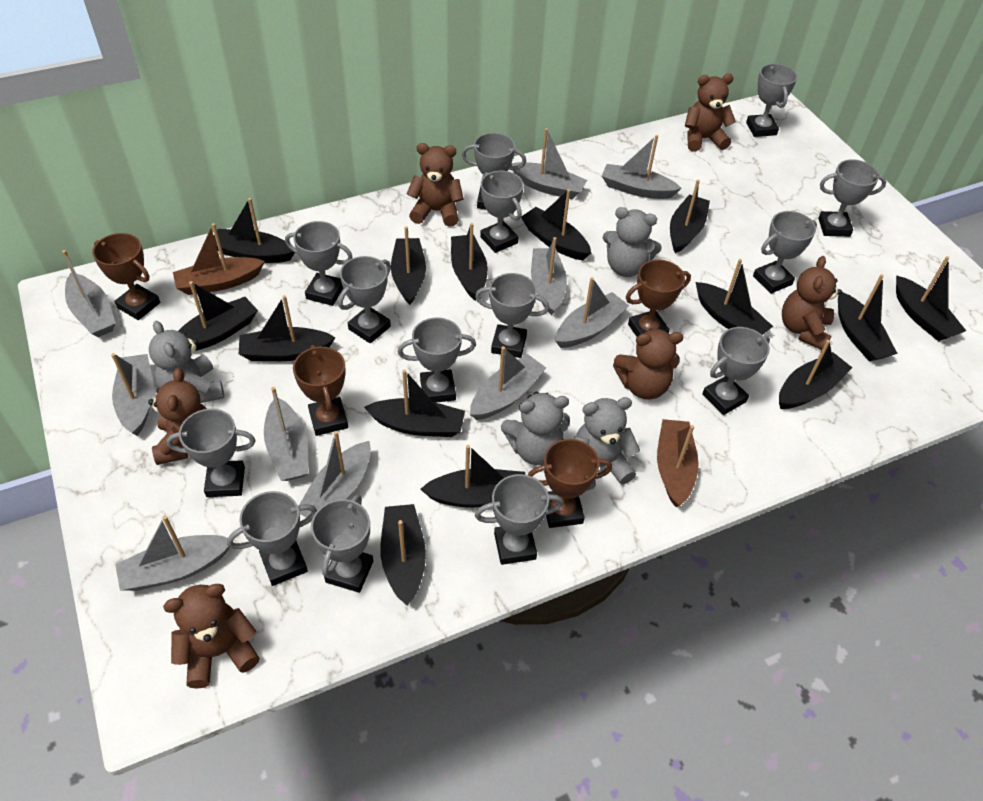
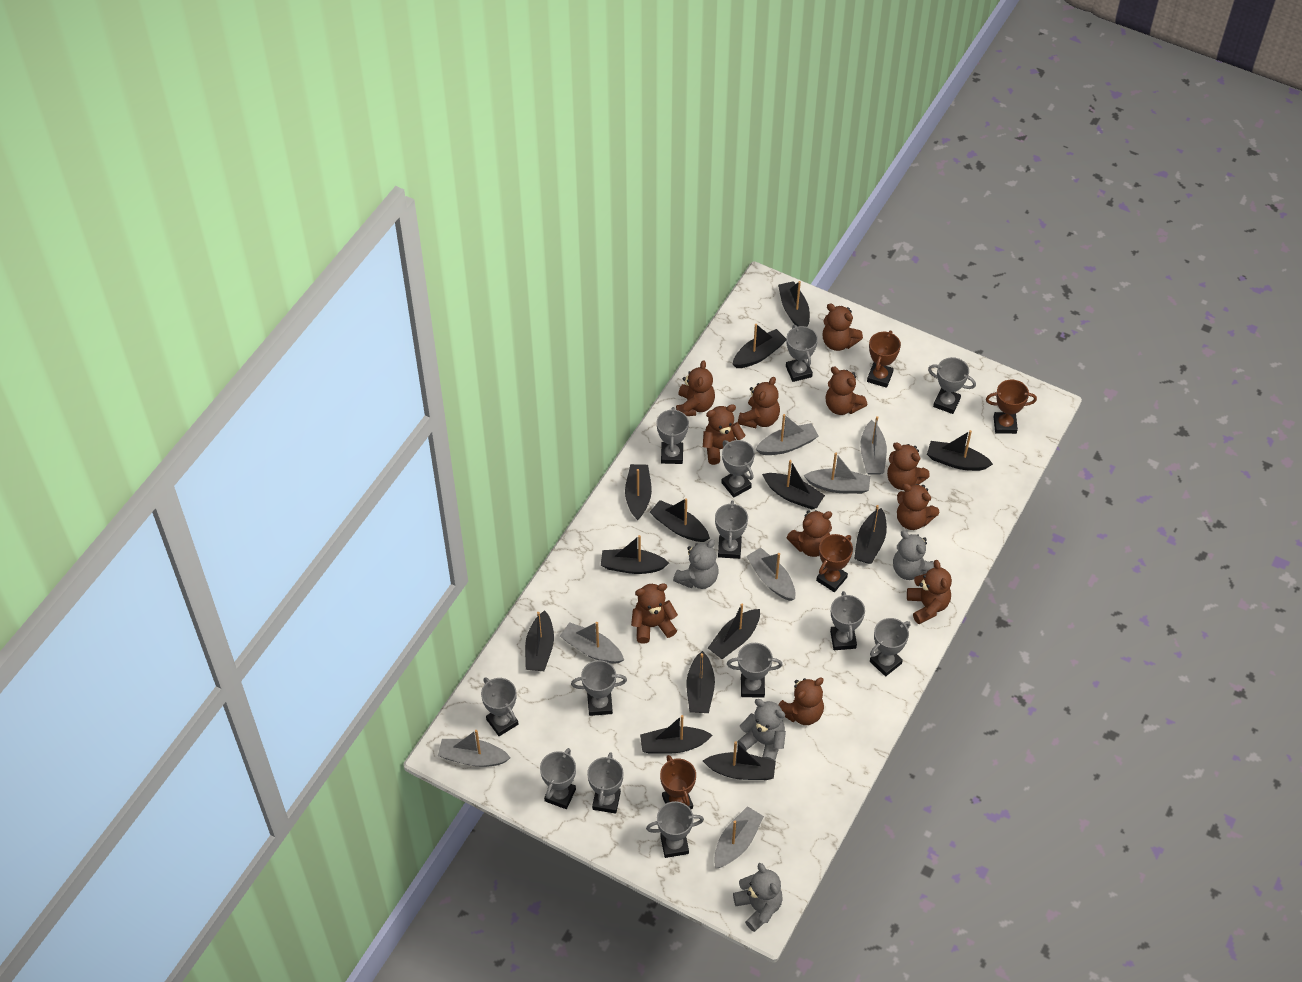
black boat: 14 -> 13
brown boat: 2 -> 0
brown teddy bear: 6 -> 11
grey boat: 10 -> 7
grey trophy: 14 -> 13

